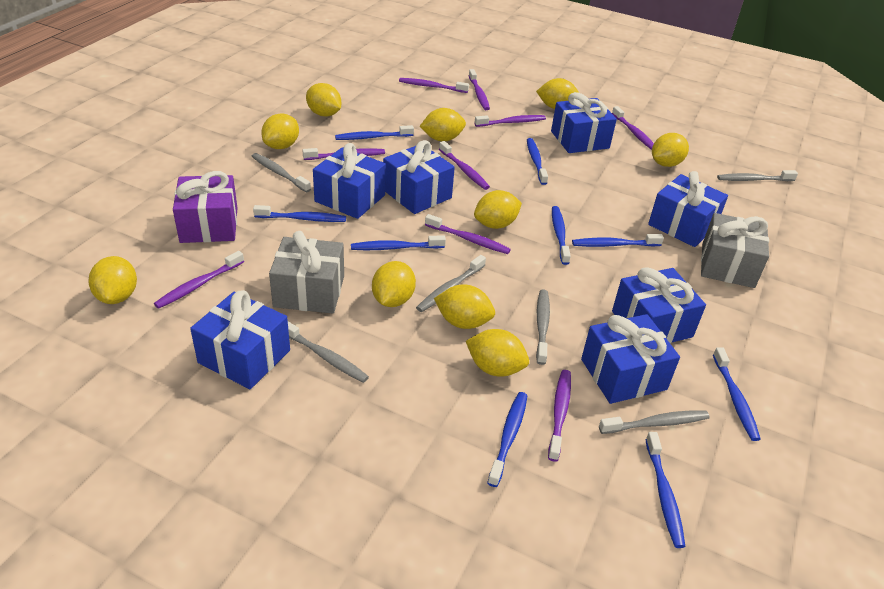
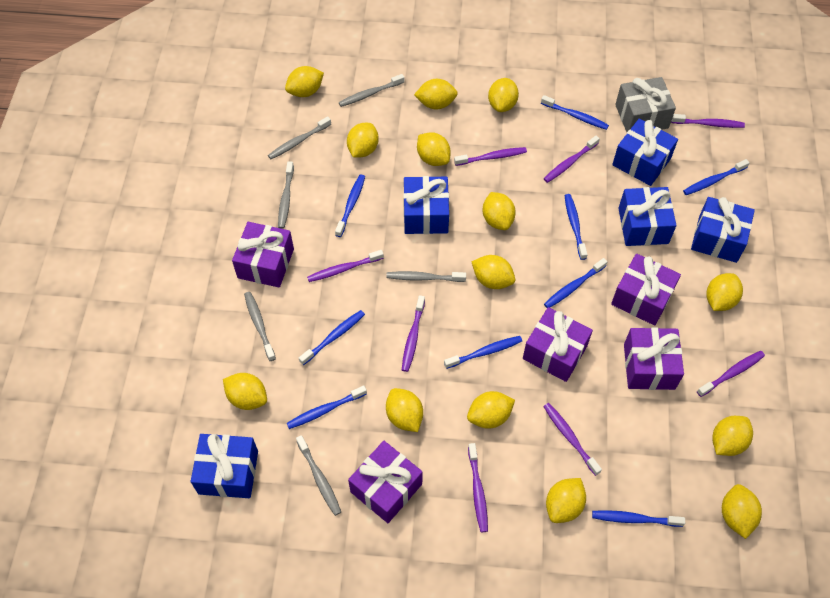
blue gift: 7 -> 5
grey gift: 2 -> 1
purple gift: 1 -> 5
purple toothbrush: 9 -> 8
yellow lemon: 10 -> 14

